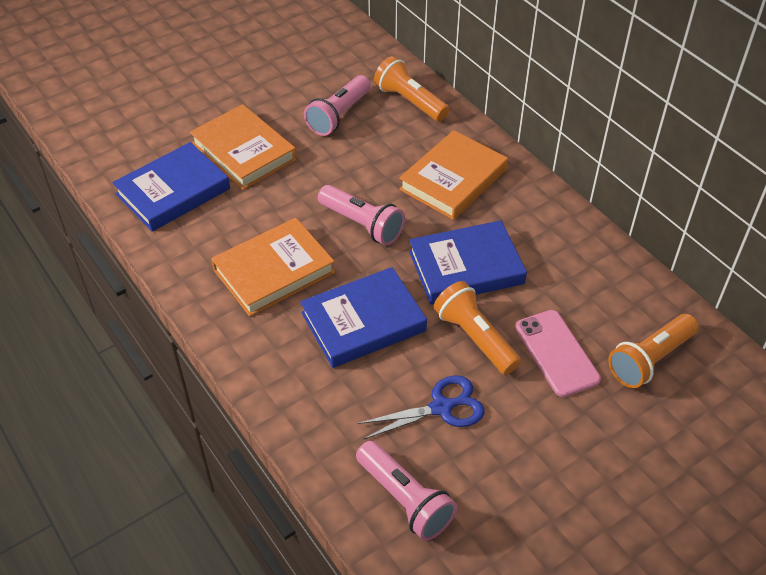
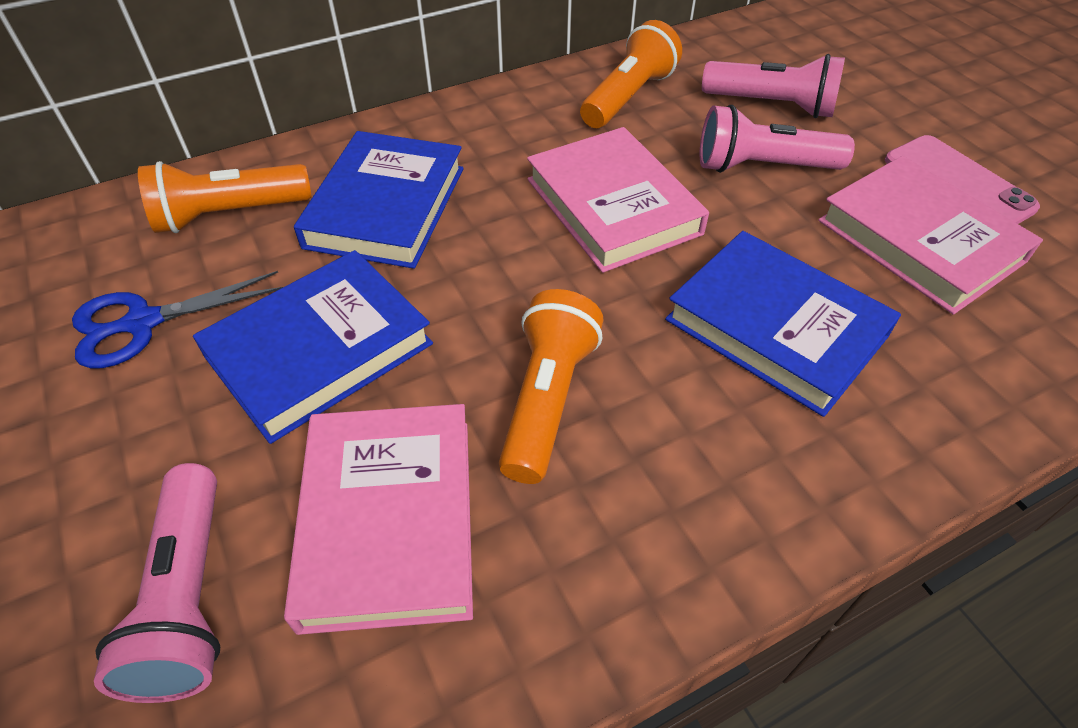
orange book: 3 -> 0
pink book: 0 -> 3

